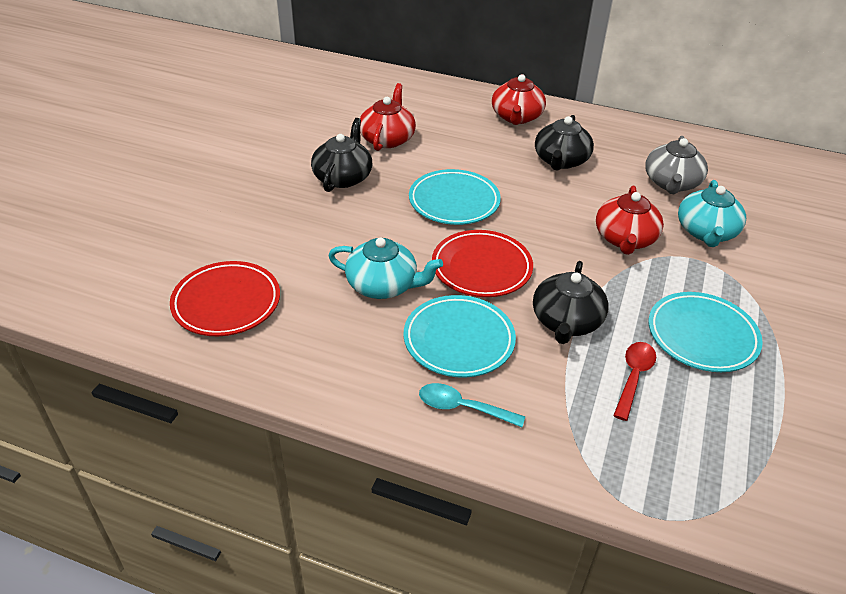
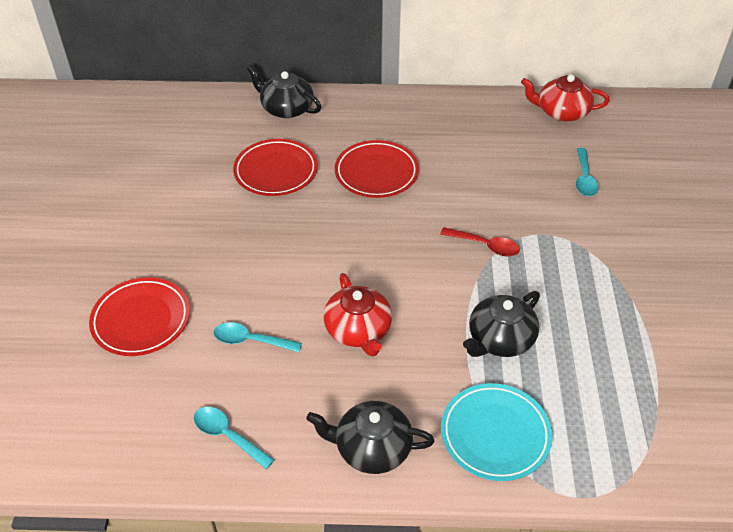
grey teapot: 1 -> 0
red plate: 2 -> 3
red teapot: 3 -> 2
turquoise plate: 3 -> 1
turquoise spoon: 1 -> 3
turquoise teapot: 2 -> 0

